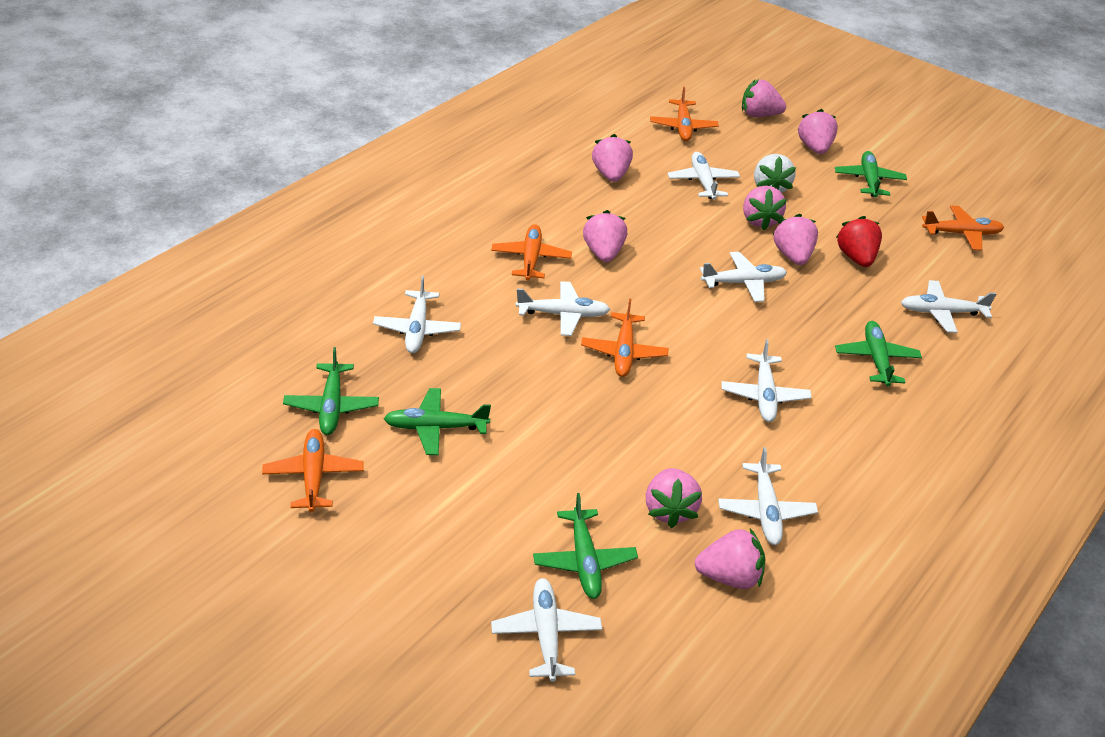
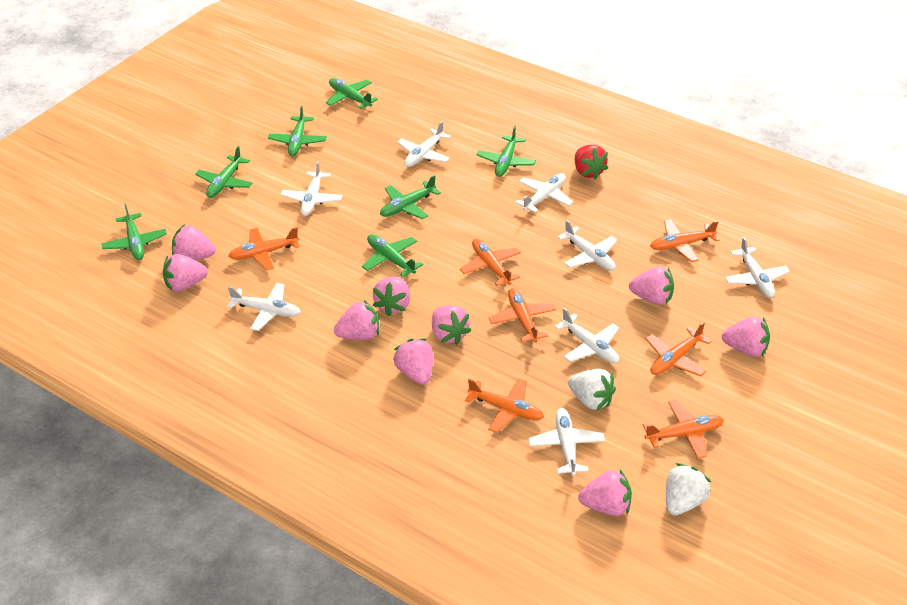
green plane: 5 -> 7
orange plane: 5 -> 7
pink strawberry: 8 -> 9
white strawberry: 1 -> 2

